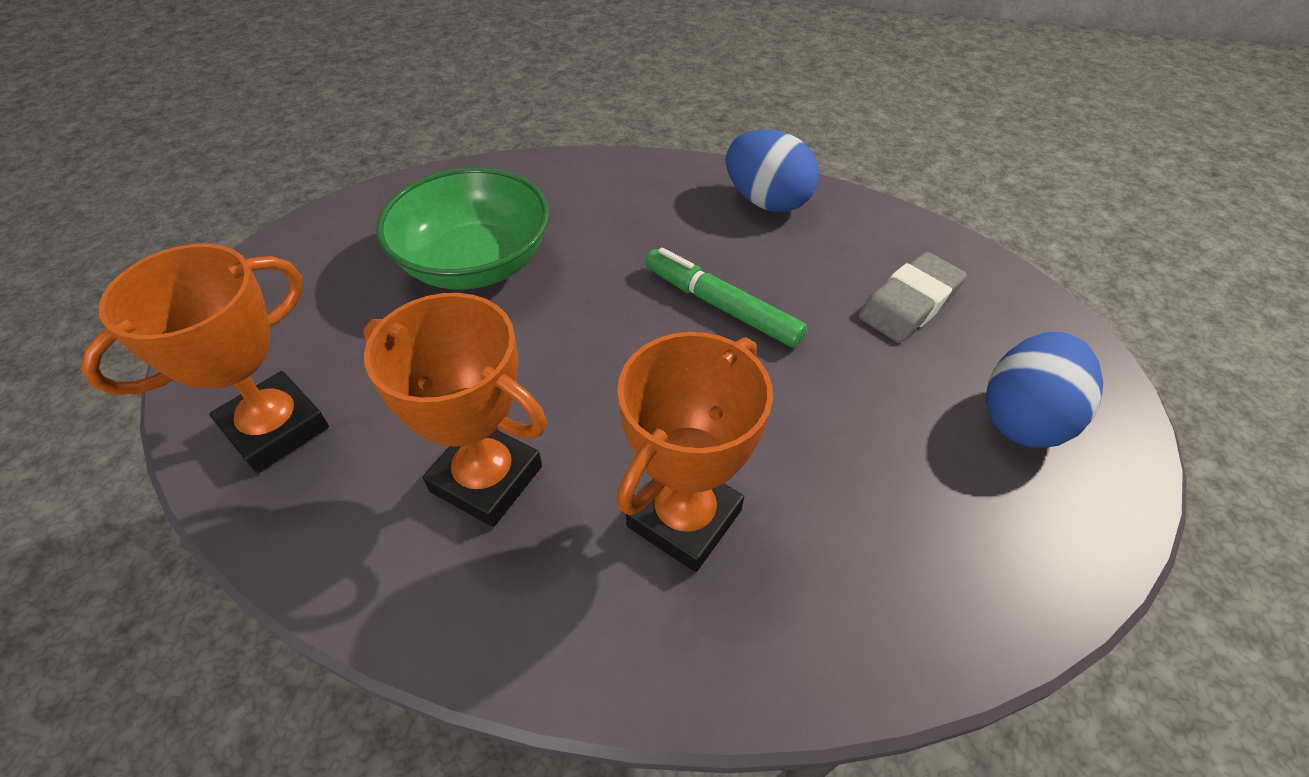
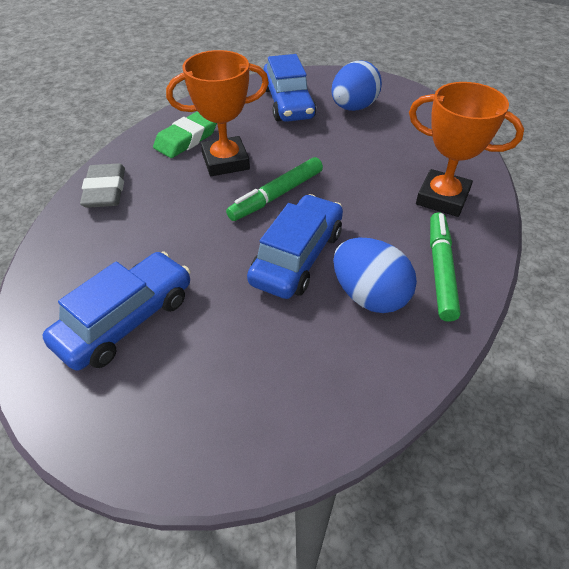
blue car: 0 -> 3
green bowl: 1 -> 0
green eraser: 0 -> 1
green marker: 1 -> 2
orange trophy: 3 -> 2

